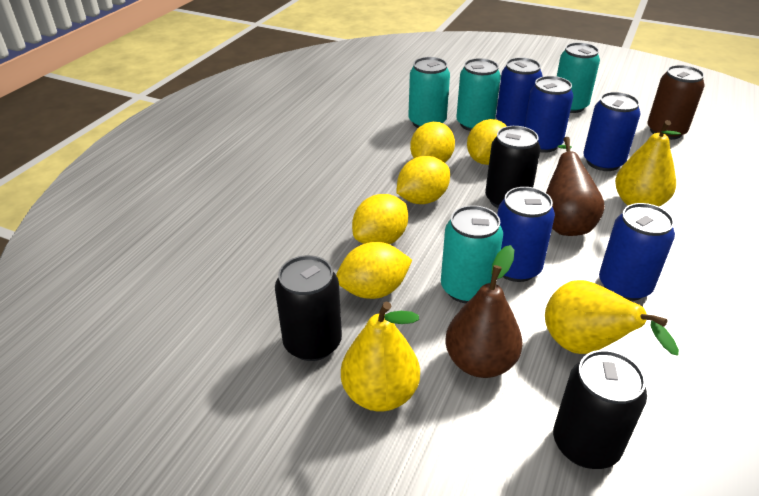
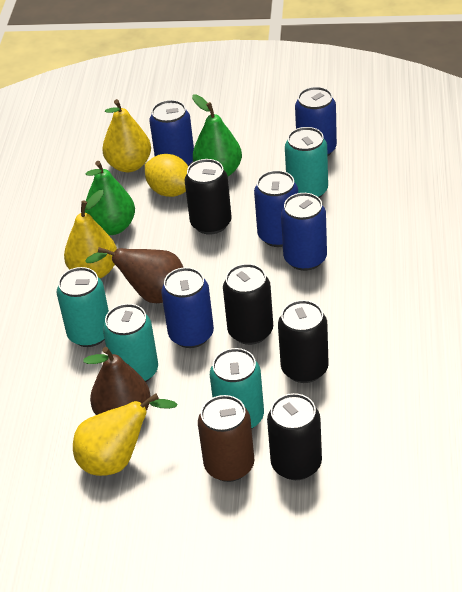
black can: 3 -> 4
green pear: 0 -> 2
yellow lemon: 5 -> 1

